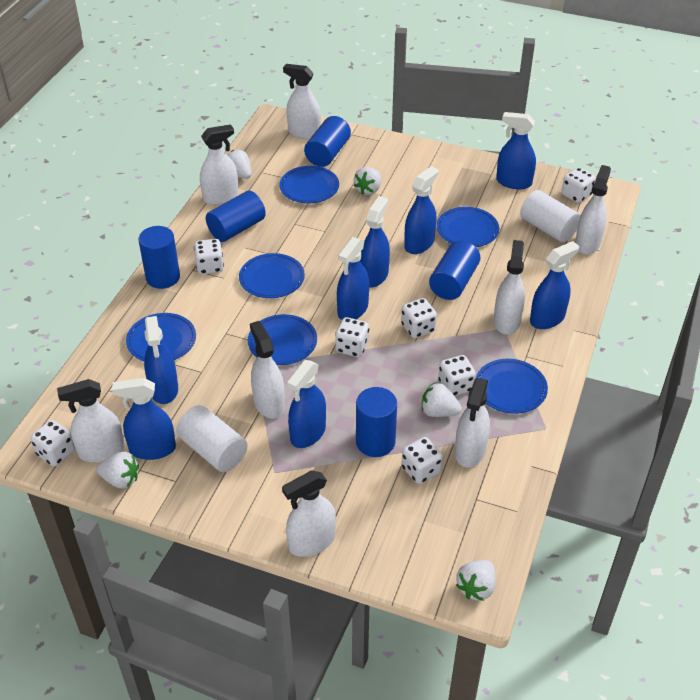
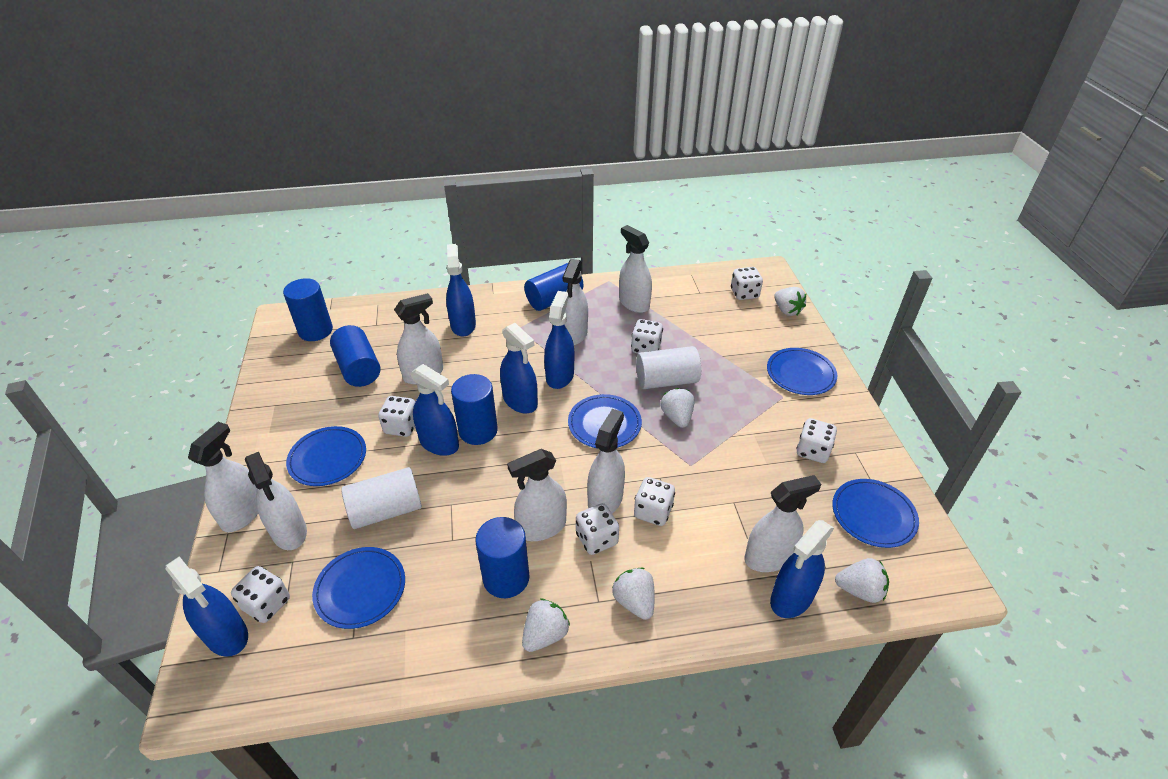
blue plate: 6 -> 5
blue spray bottle: 8 -> 6

